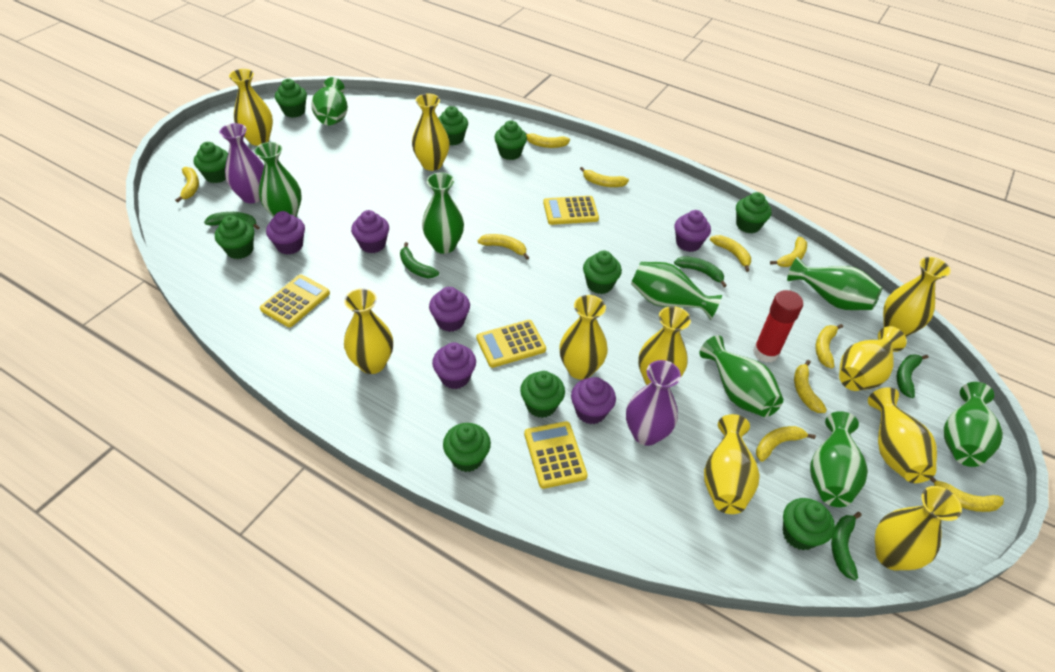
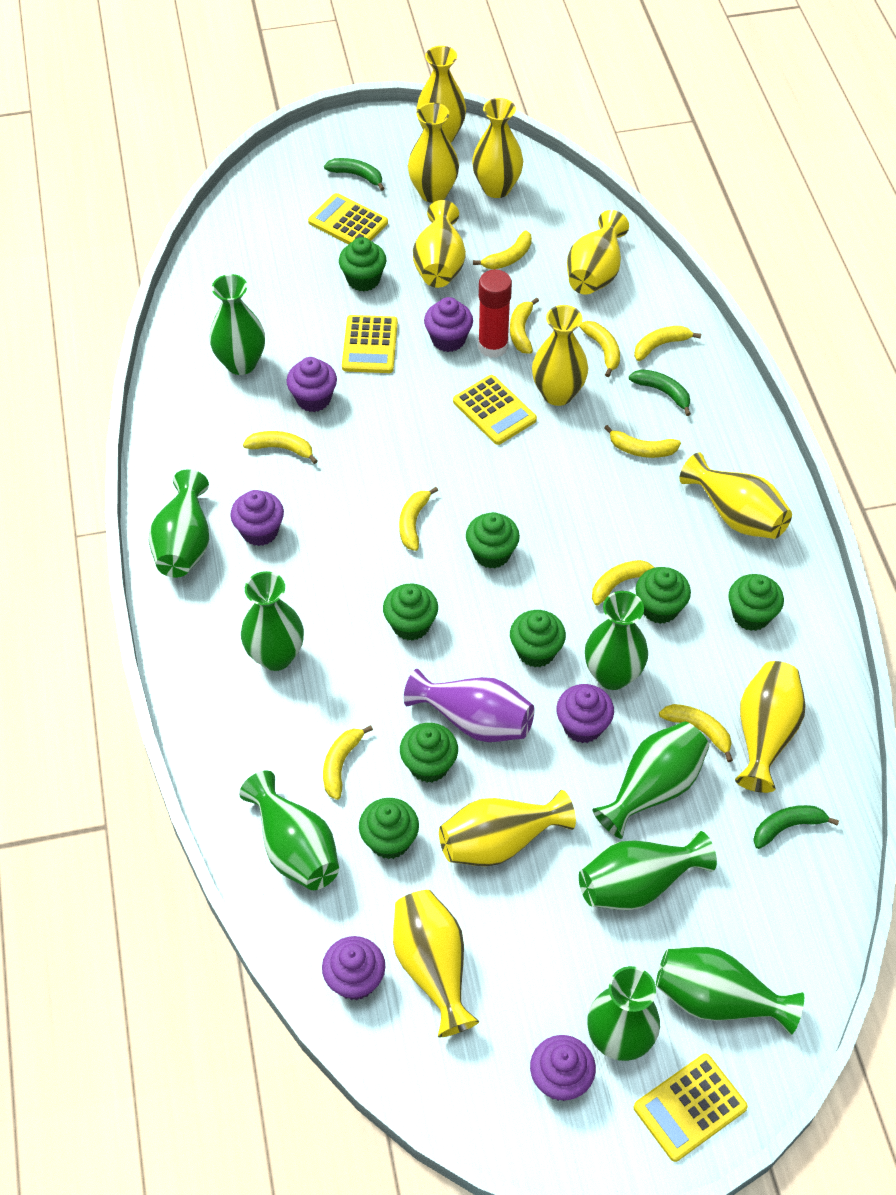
green banana: 5 -> 3
green cupcake: 10 -> 8
green vase: 8 -> 9
purple vase: 2 -> 1

